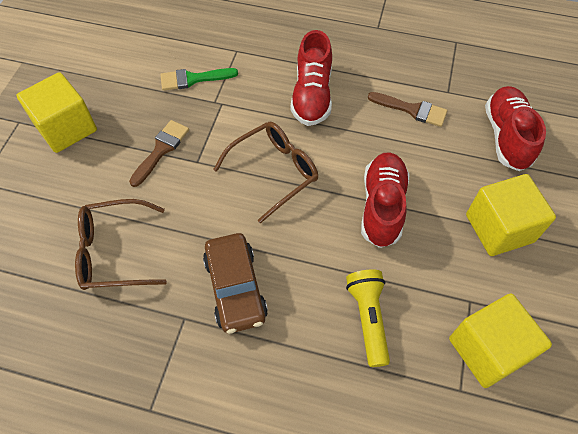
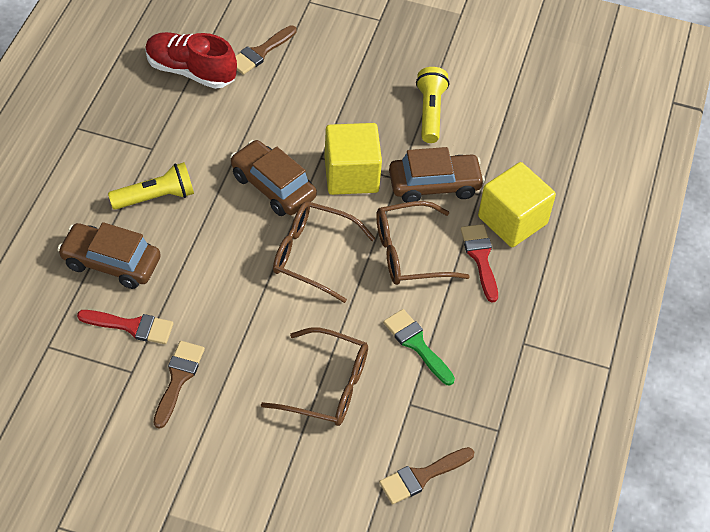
brown brush: 2 -> 3
brown car: 1 -> 3
brown glasses: 2 -> 3
red brush: 0 -> 2
red shoe: 3 -> 1
yellow cube: 3 -> 2
yellow flashlight: 1 -> 2

